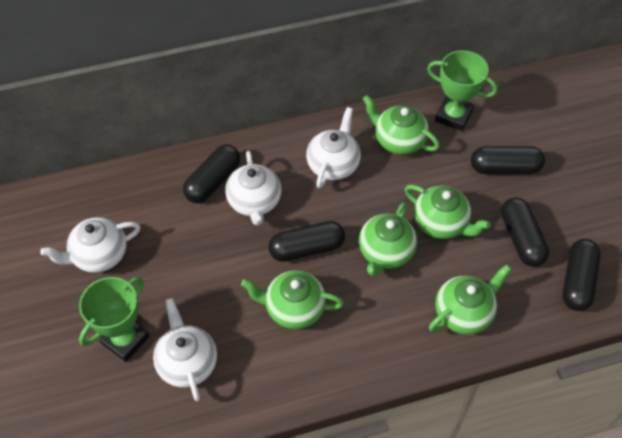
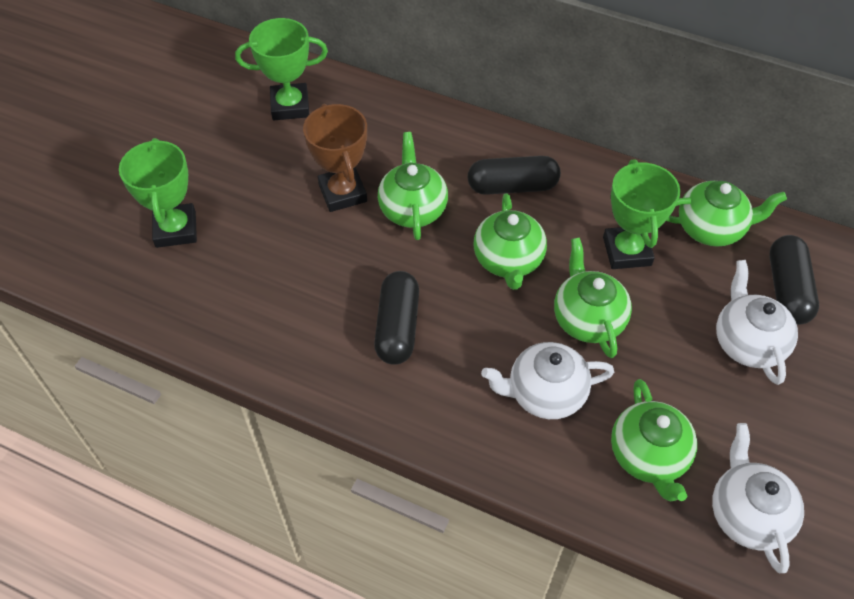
black capsule: 5 -> 3
brown trophy: 0 -> 1
green trophy: 2 -> 3
white teapot: 4 -> 3

